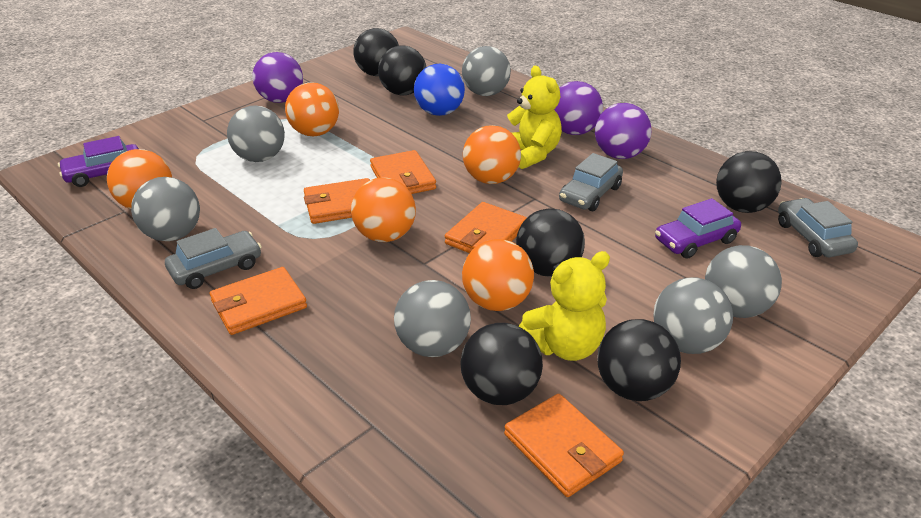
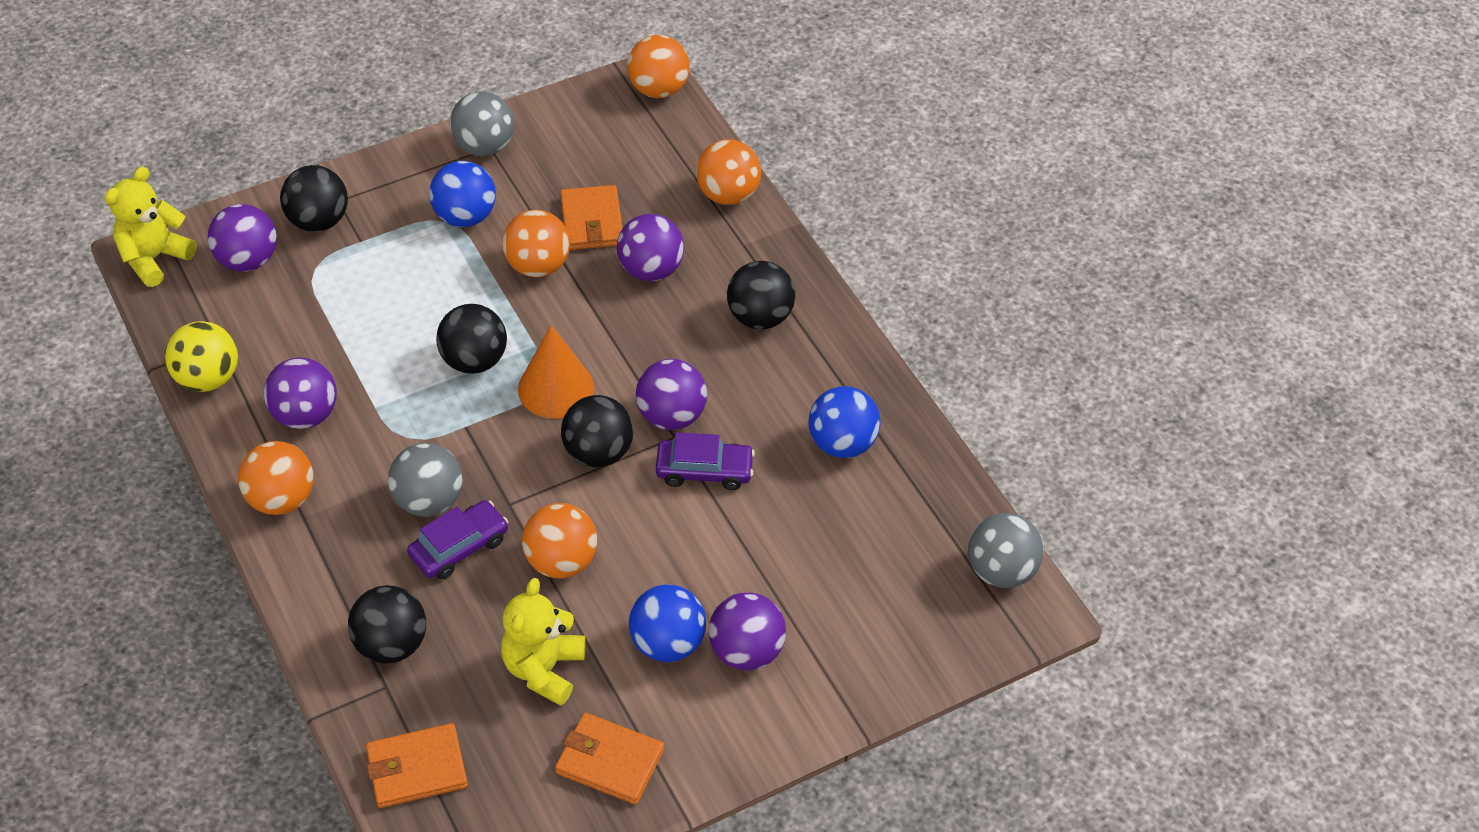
black ball: 6 -> 5
blue ball: 1 -> 3
grey ball: 6 -> 3
grey car: 3 -> 0
orange cone: 0 -> 1
orange wallet: 5 -> 3
purple ball: 3 -> 5
yellow ball: 0 -> 1

